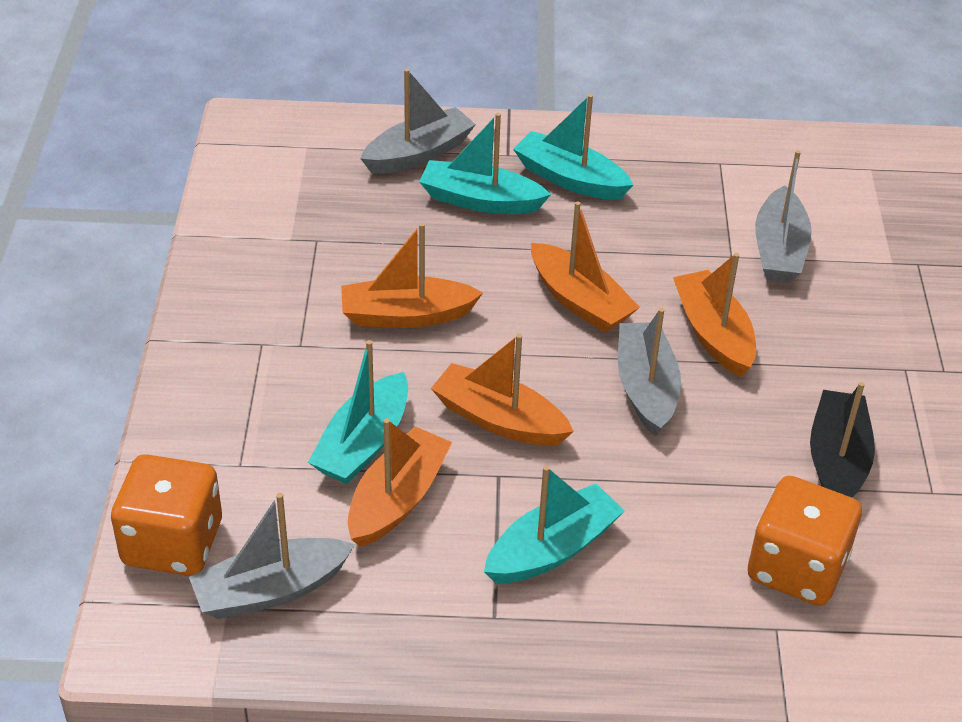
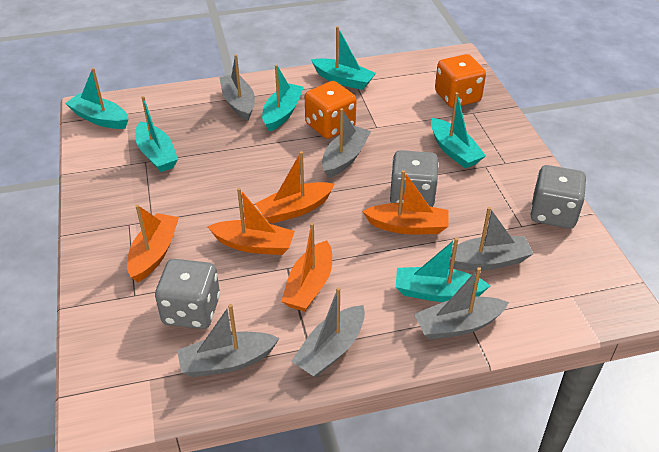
black boat: 1 -> 0
grey boat: 4 -> 6
grey dice: 0 -> 3
turquoise boat: 4 -> 6

